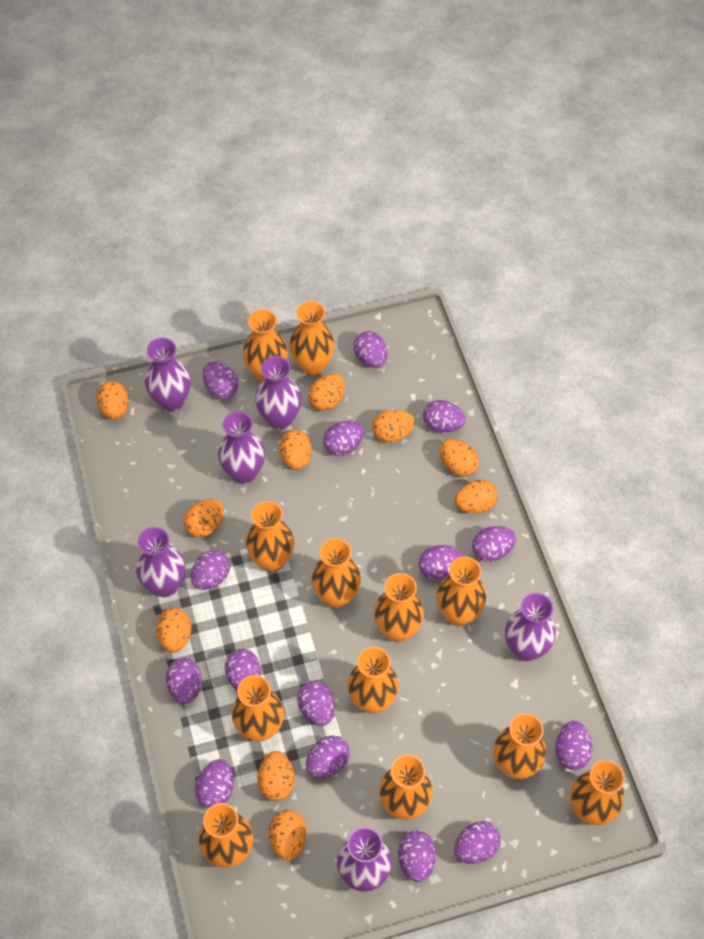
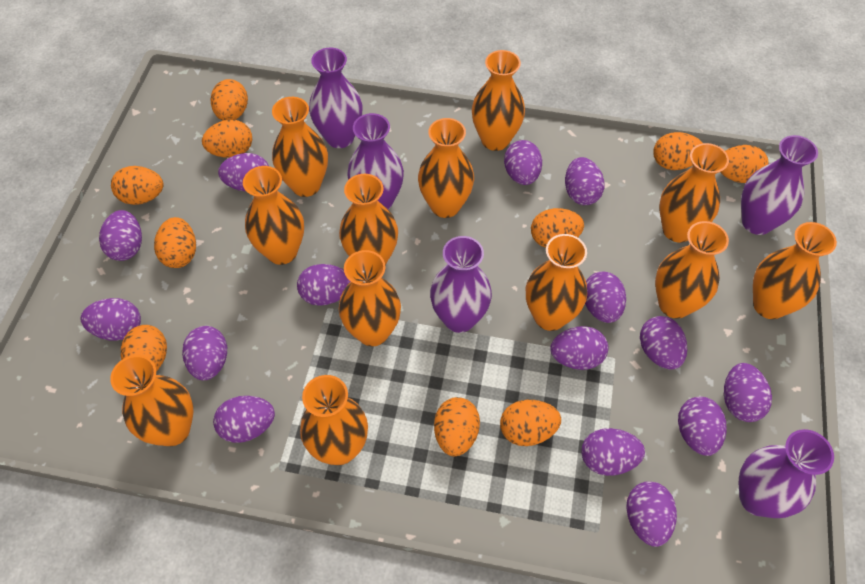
purple vase: 6 -> 5

